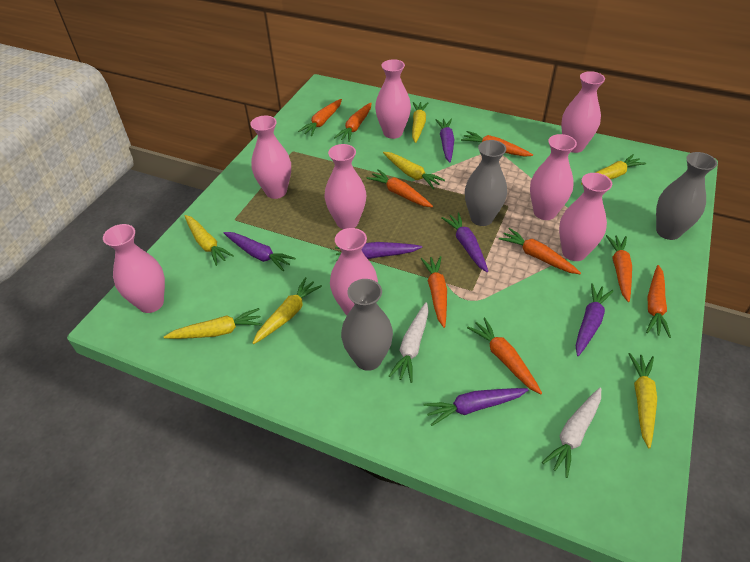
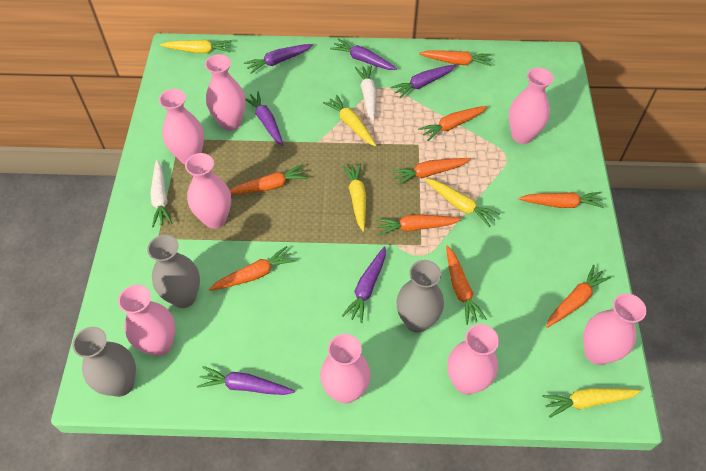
yellow carrot: 7 -> 5

